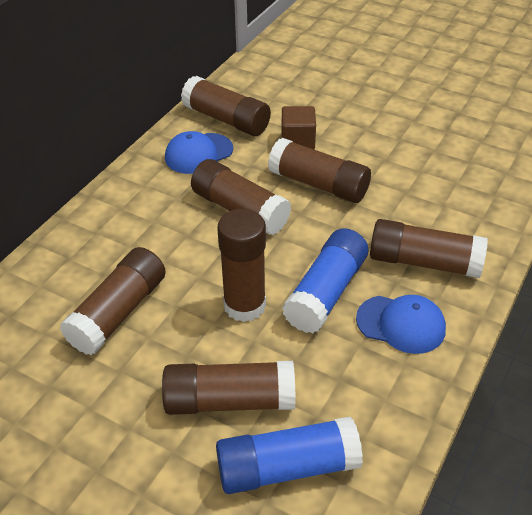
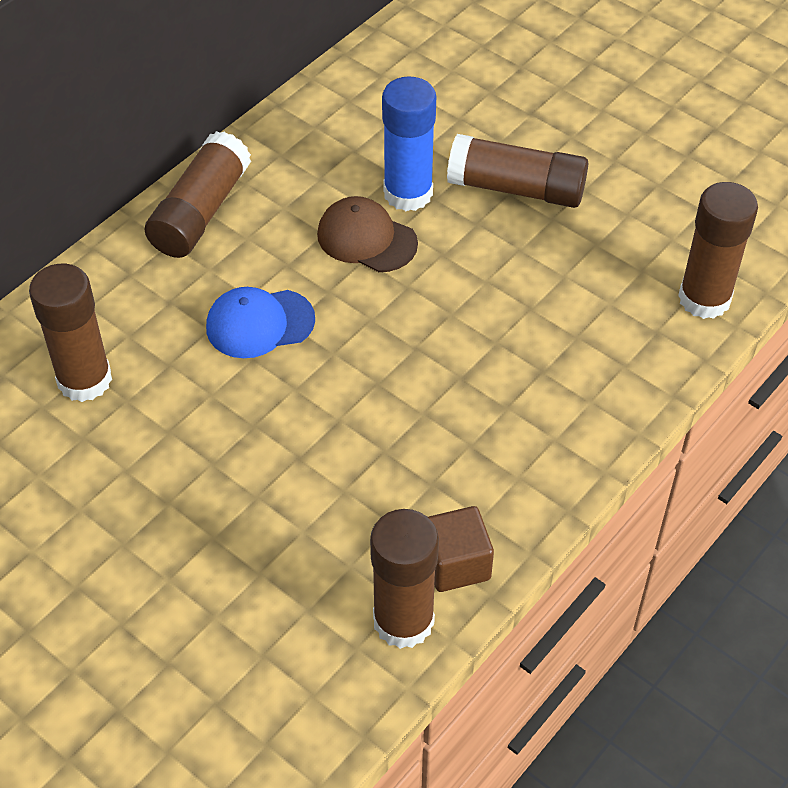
blue cap: 2 -> 1
blue glue stick: 2 -> 1
brown cap: 0 -> 1
brown glue stick: 7 -> 5

